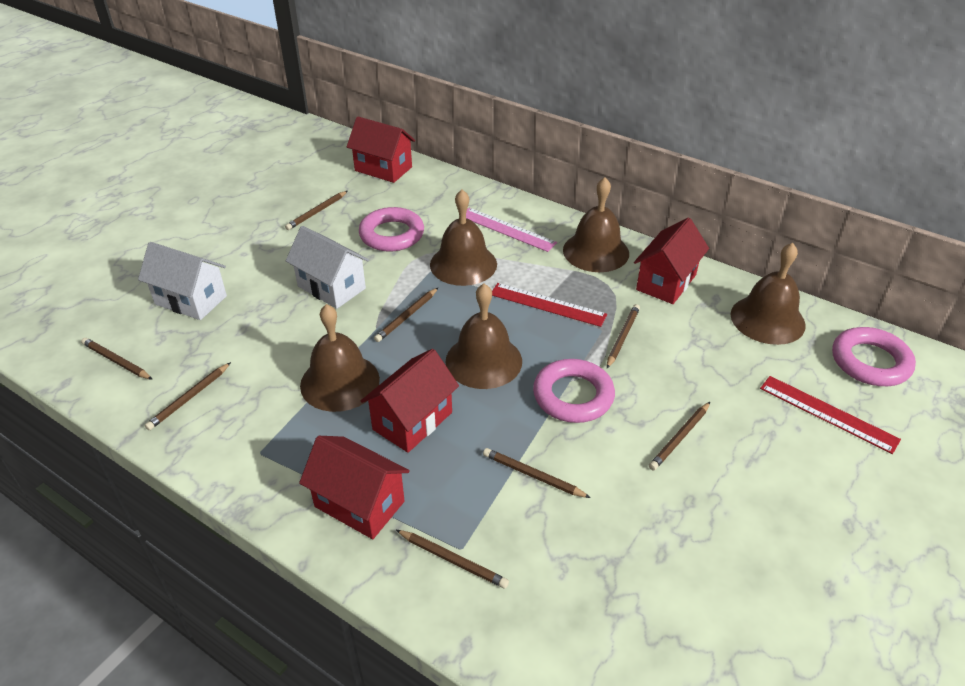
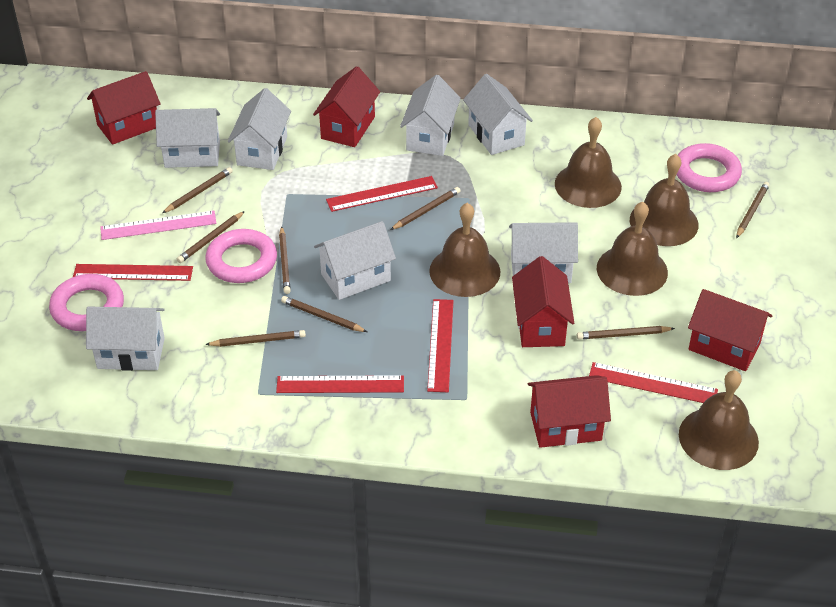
red house: 4 -> 5
red ruler: 2 -> 5
white house: 2 -> 7

